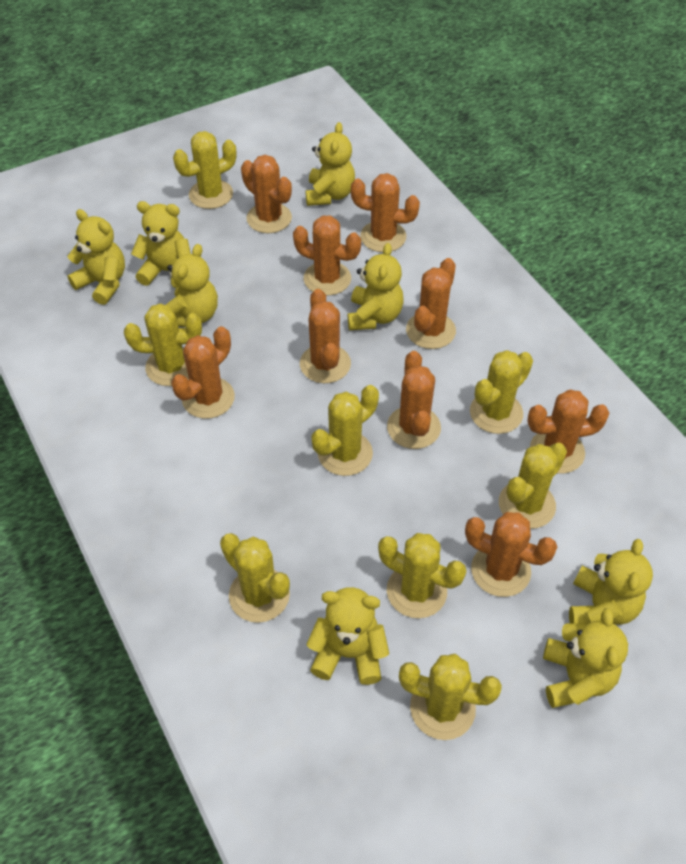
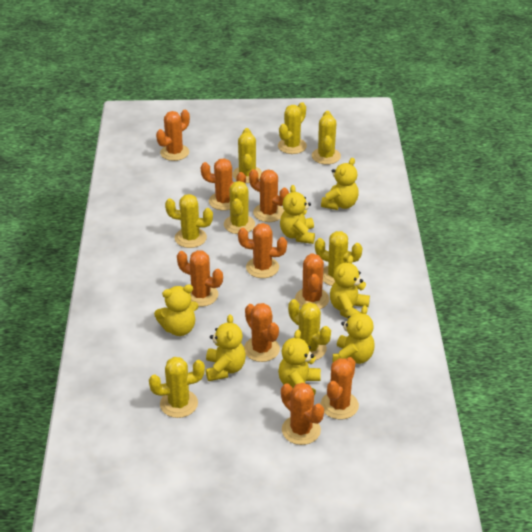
yellow teddy bear: 8 -> 7

